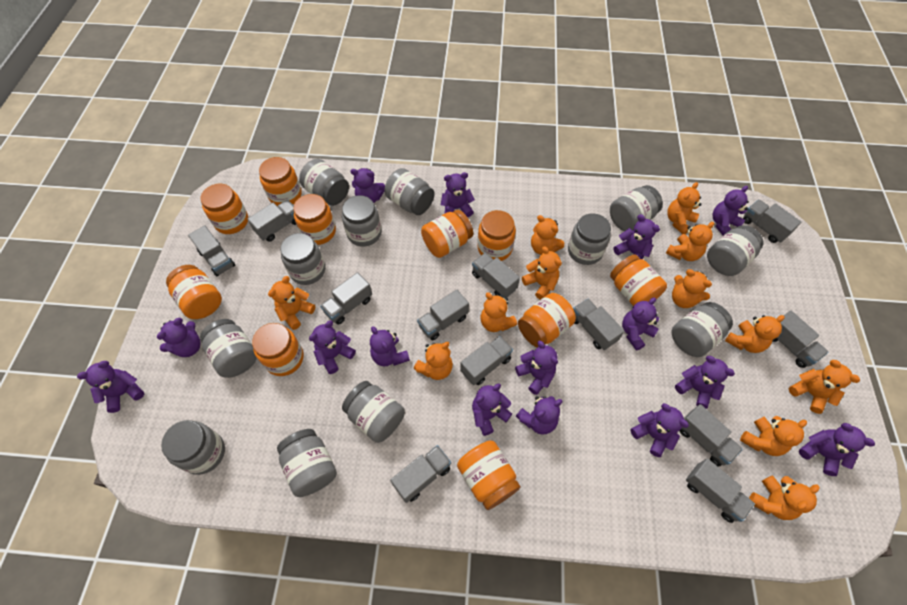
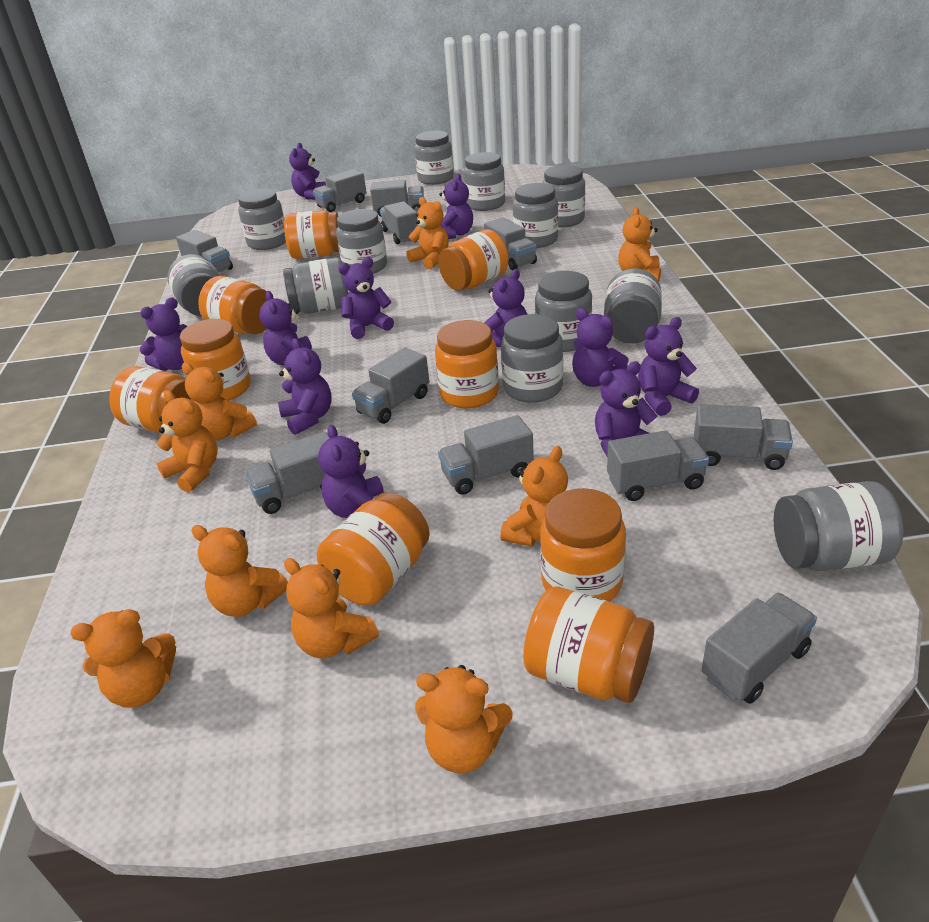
grey truck: 12 -> 11
orange jar: 10 -> 9
orange teddy bear: 12 -> 9
purple teddy bear: 15 -> 11

